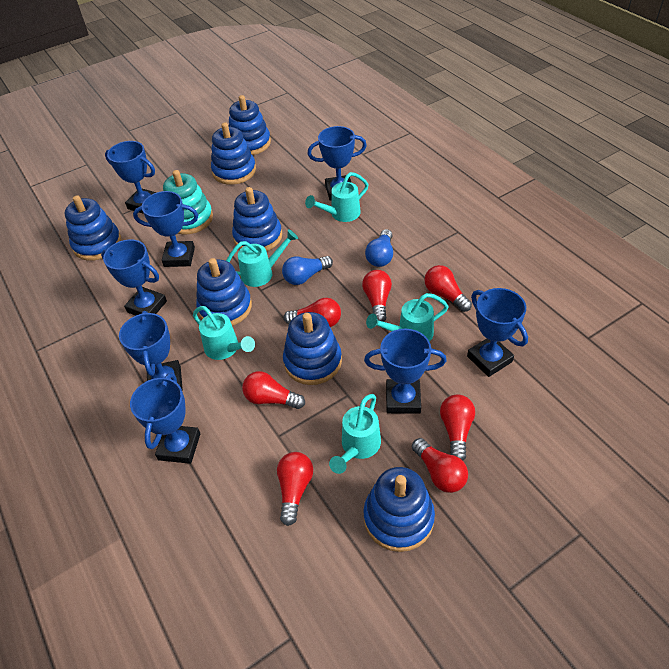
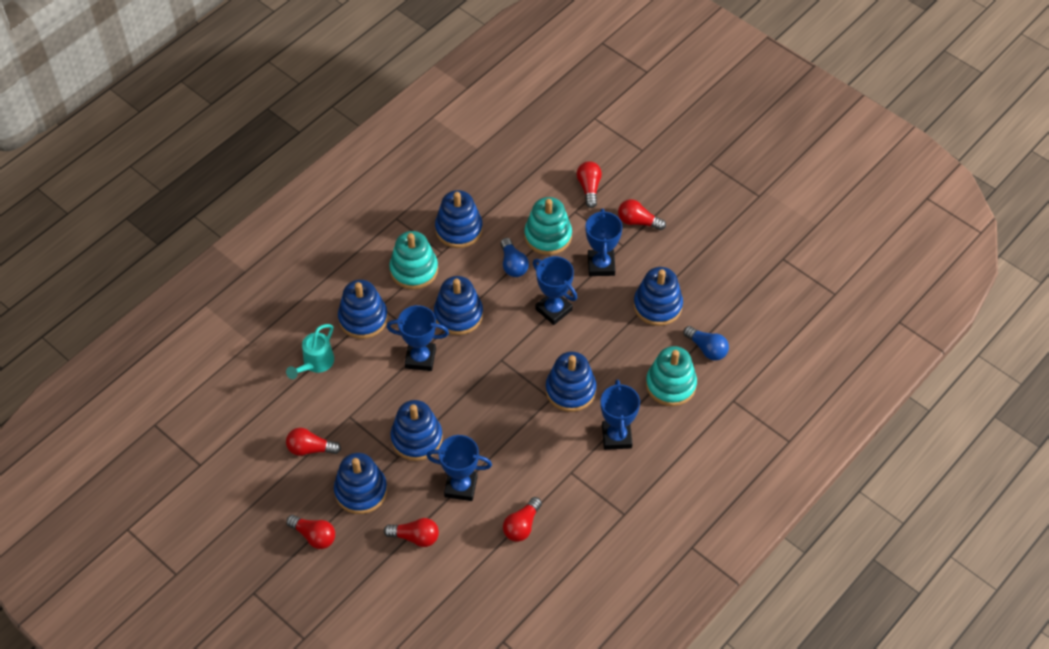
blue trophy: 8 -> 5
red light bulb: 7 -> 6
turquoise stacking toy: 1 -> 3
turquoise watering can: 5 -> 1

